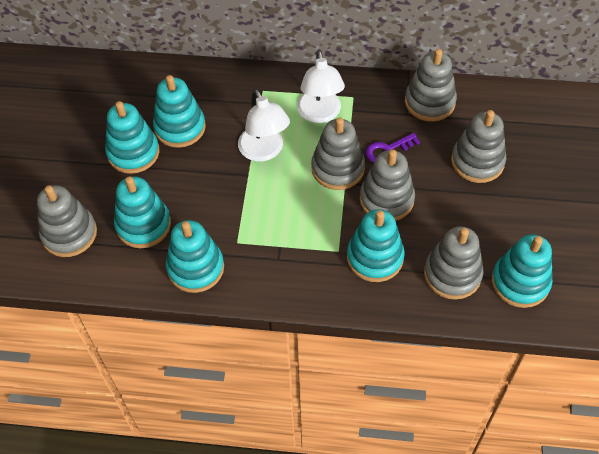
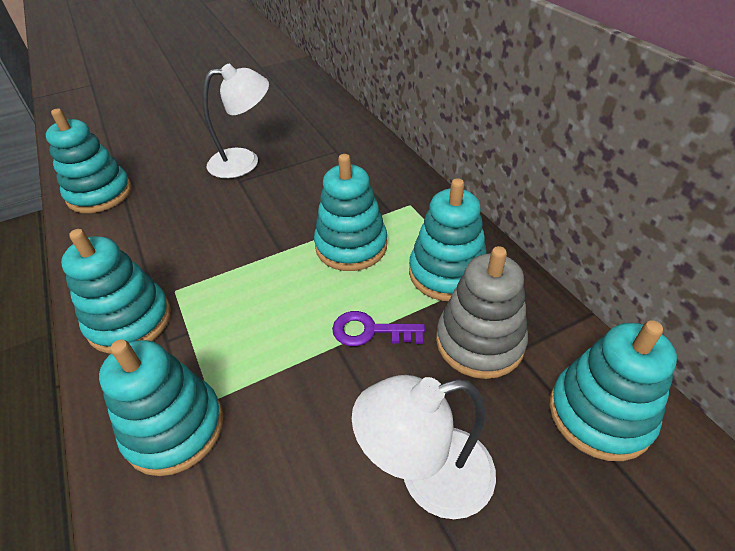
grey stacking toy: 6 -> 1

